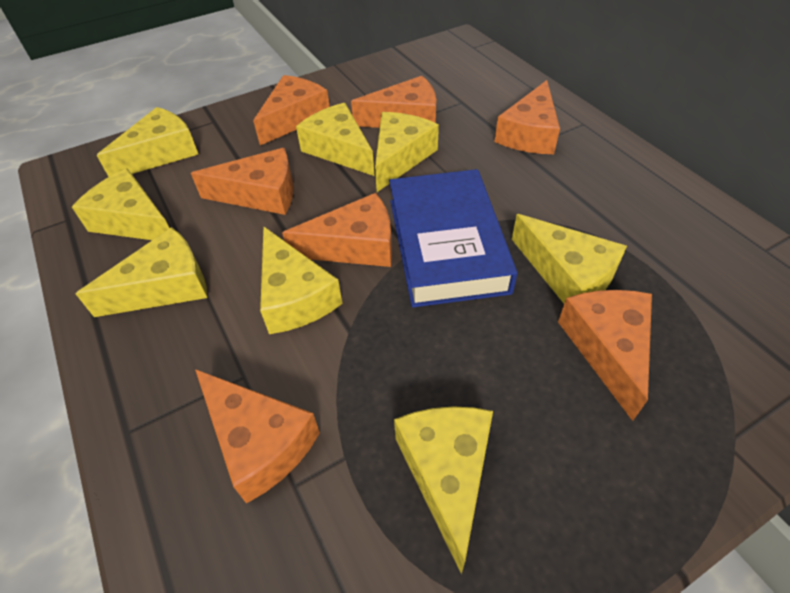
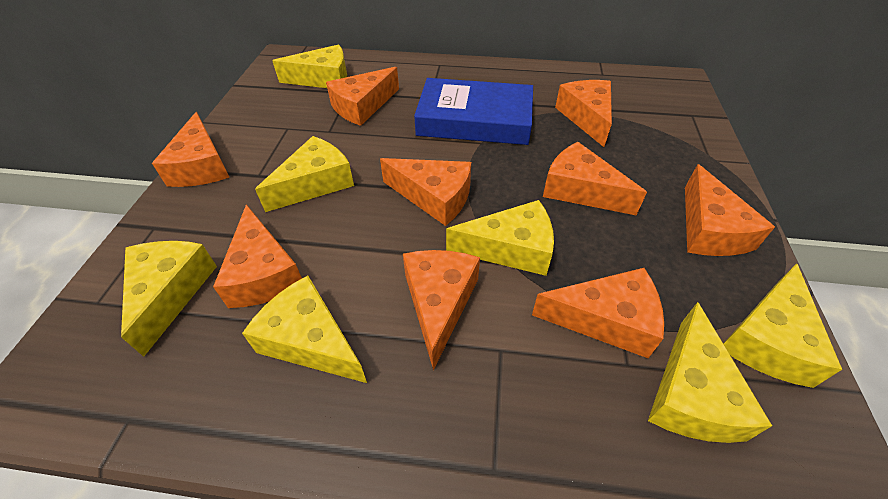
orange cheese: 7 -> 9
yellow cheese: 8 -> 7

